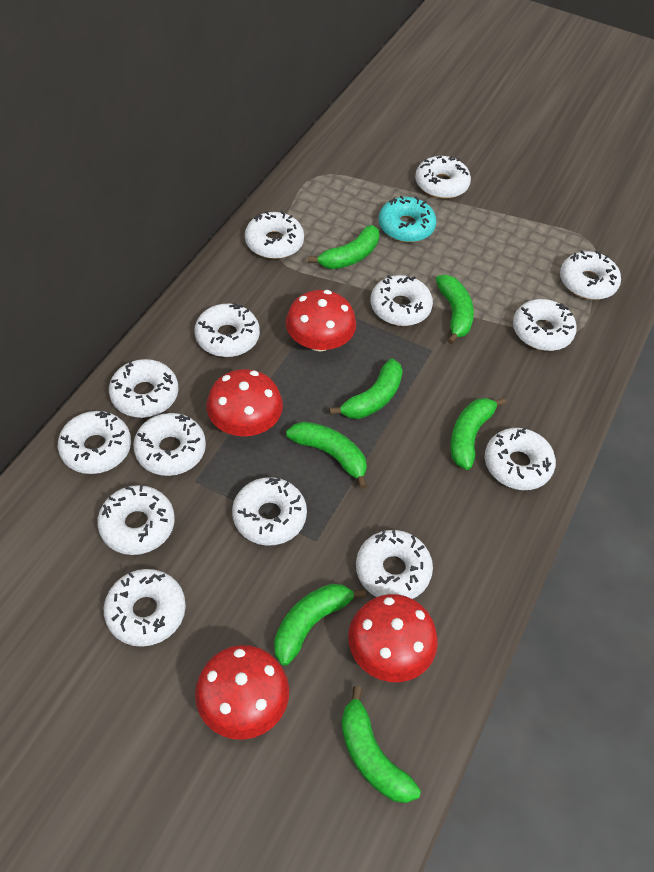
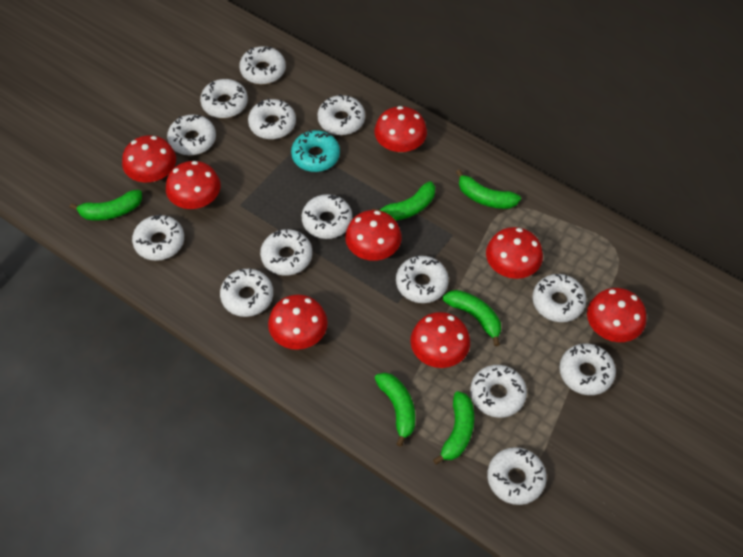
green banana: 7 -> 6
red mushroom: 4 -> 8

